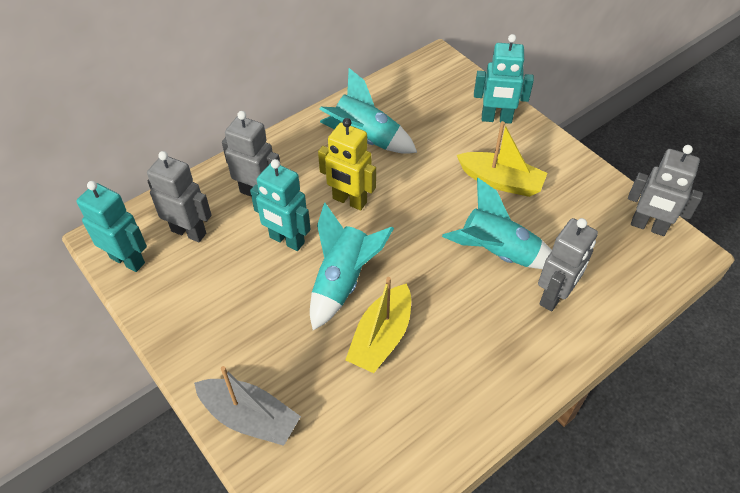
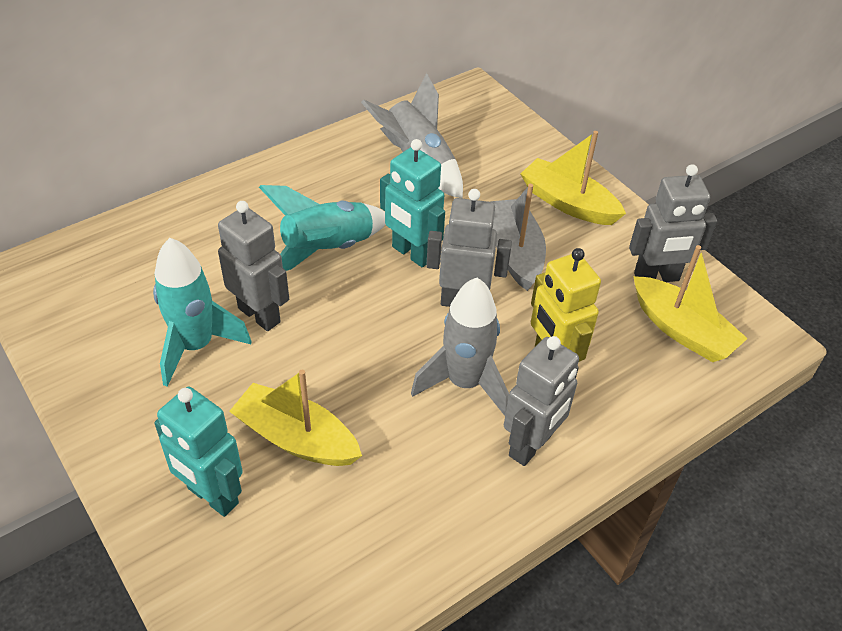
grey rocket: 0 -> 2
turquoise robot: 3 -> 2
turquoise rocket: 3 -> 2
yellow boat: 2 -> 3

